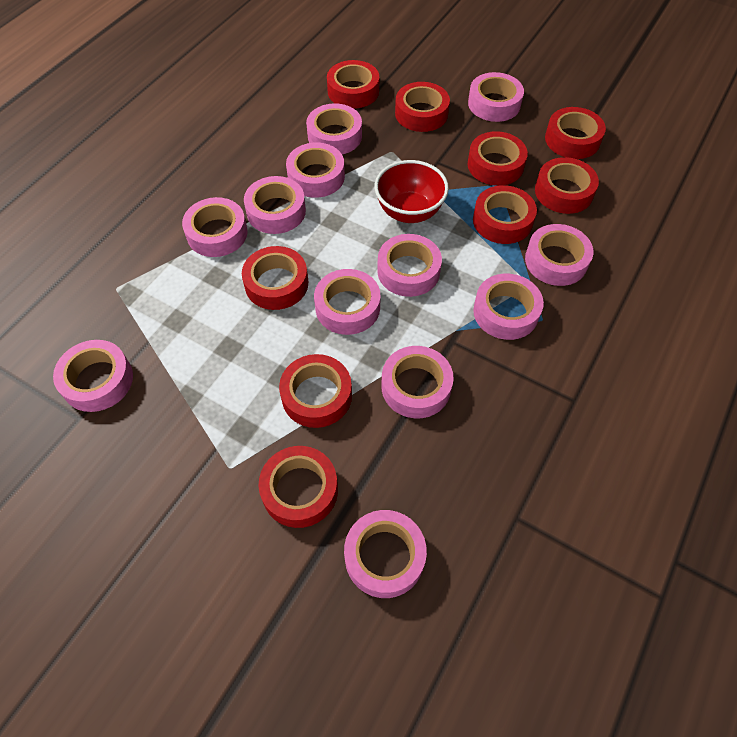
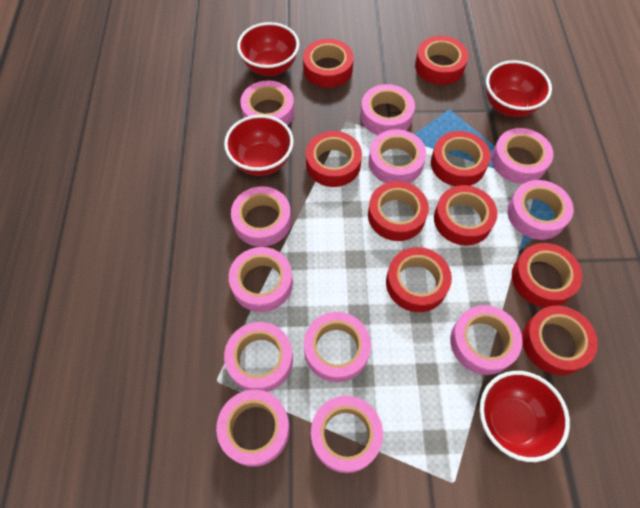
red bowl: 1 -> 4

